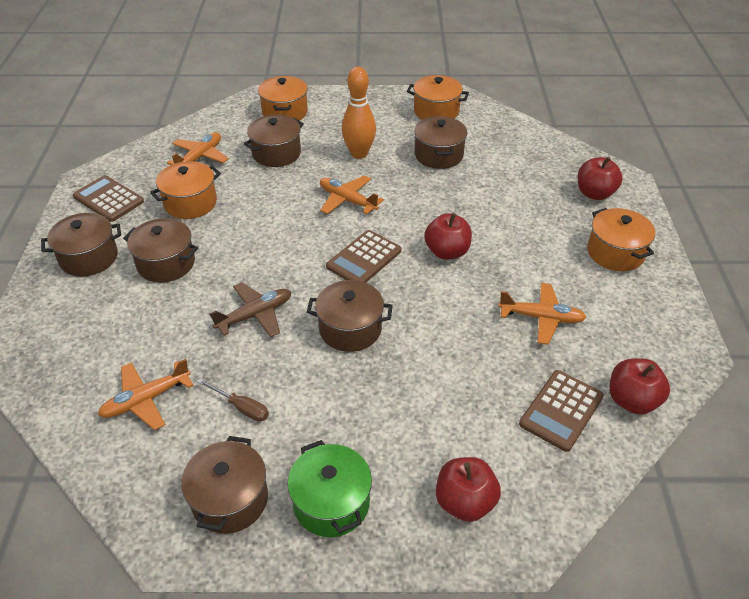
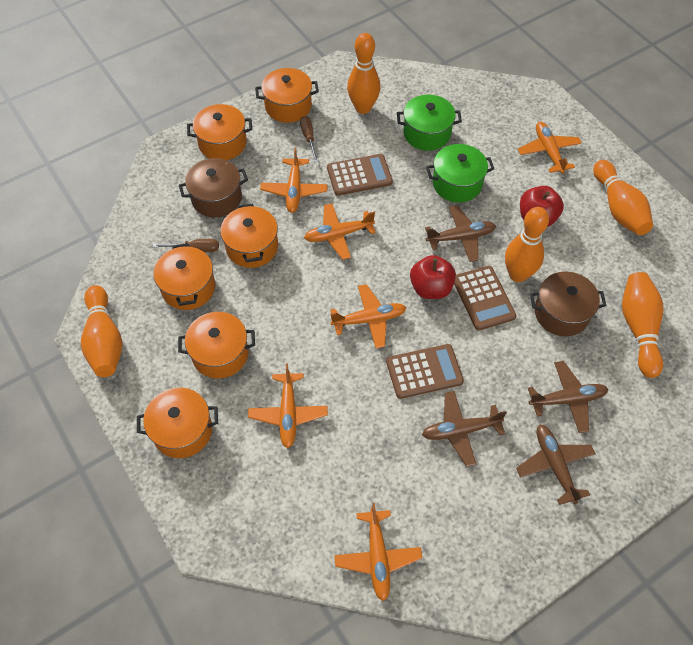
brown plane: 1 -> 4
brown pot: 6 -> 2
brown screwdriver: 1 -> 2
green pot: 1 -> 2
orange bowling pin: 1 -> 5
orange plane: 4 -> 6
orange pot: 4 -> 6
red apple: 4 -> 2

